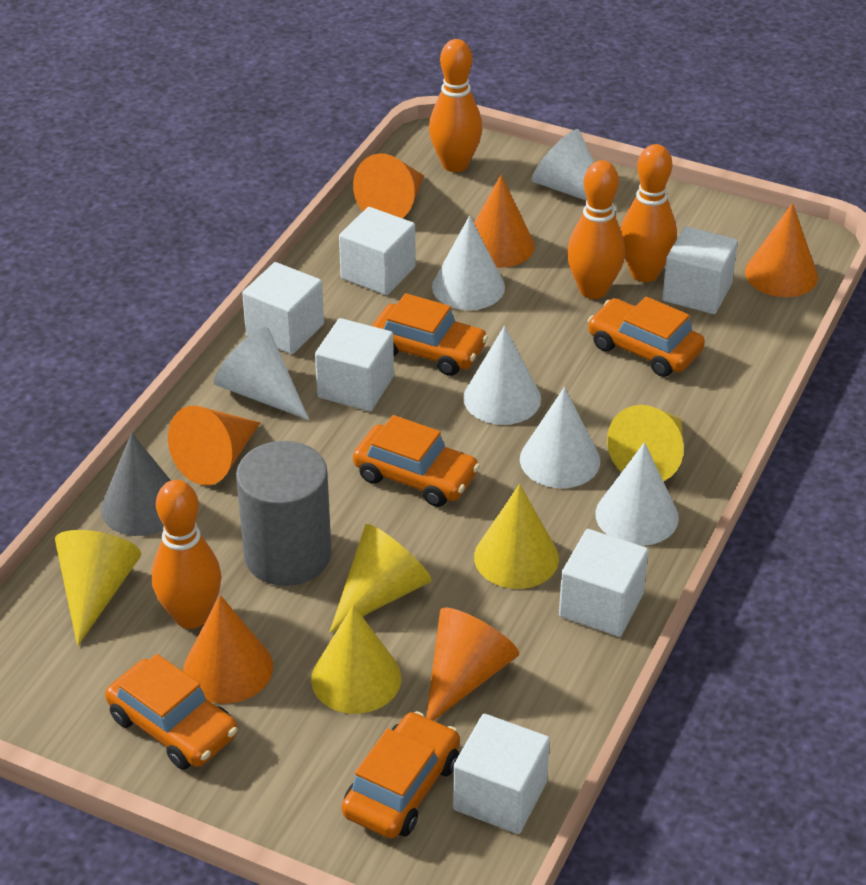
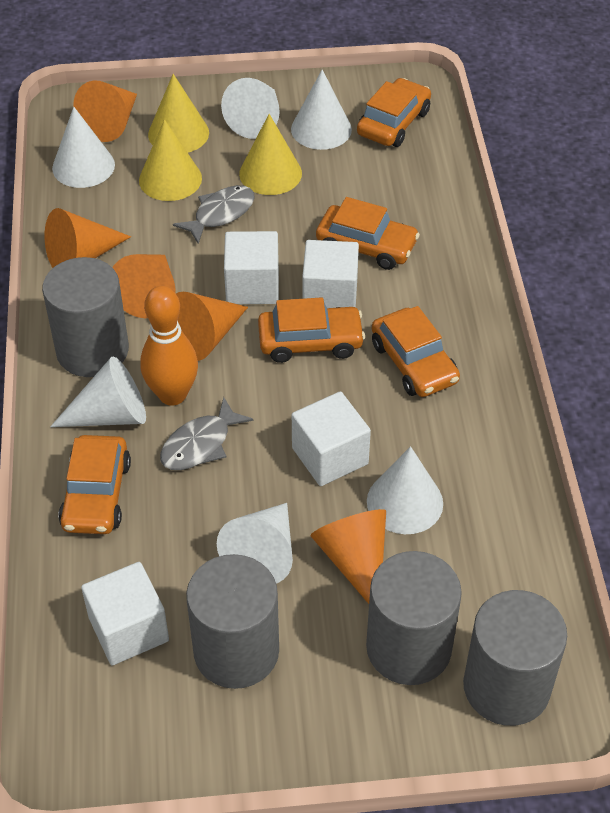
grey cone: 1 -> 0
grey cylinder: 1 -> 4
grey fish: 0 -> 2
orange bowling pin: 4 -> 1
orange cone: 6 -> 5
white cube: 6 -> 4
yellow cone: 5 -> 3

